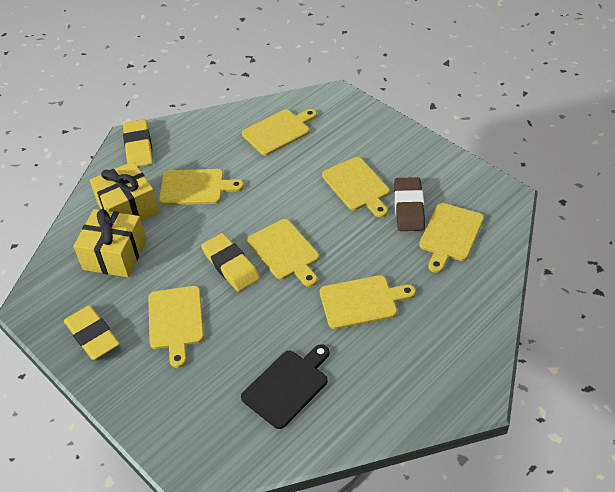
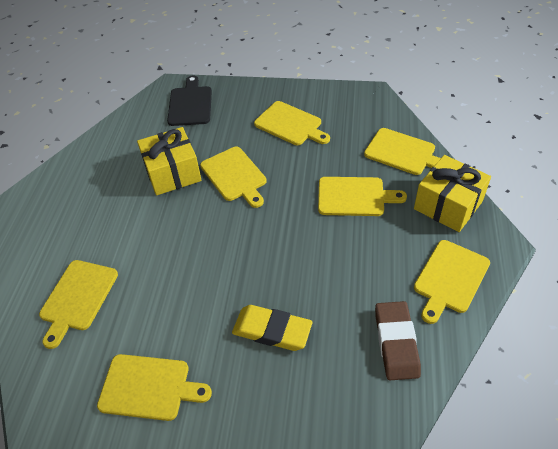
yellow eraser: 3 -> 1

